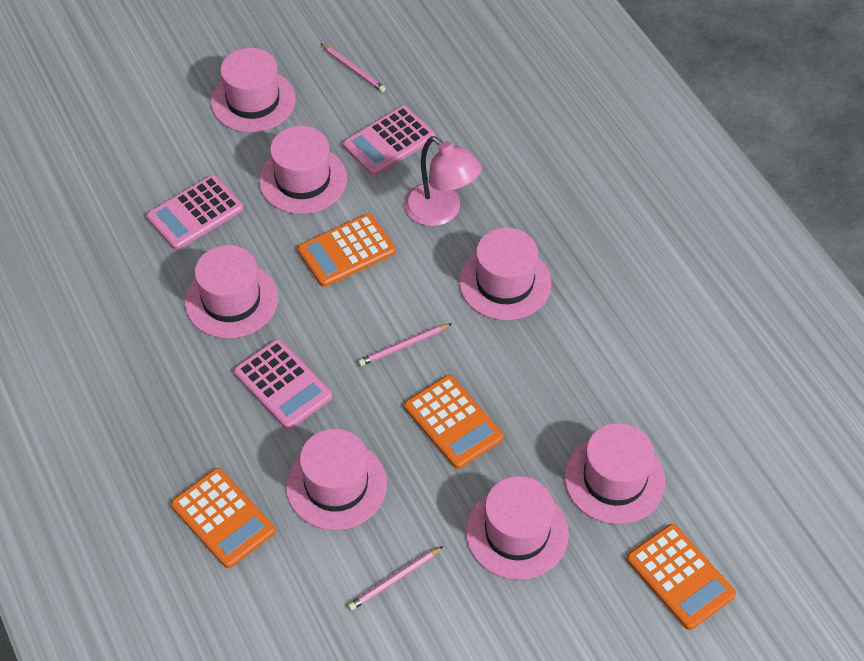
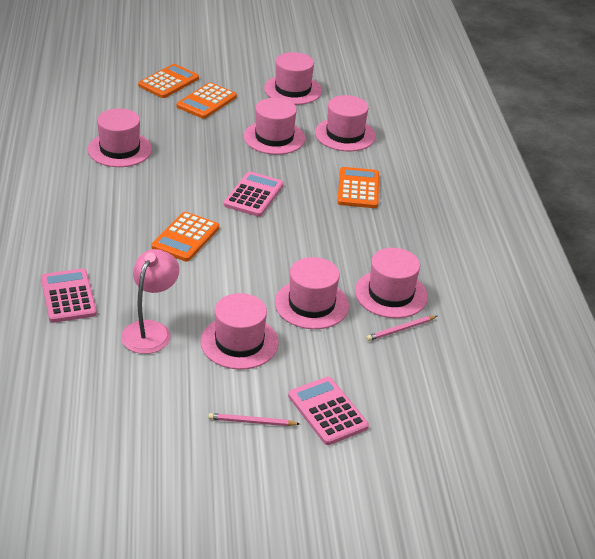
pink pencil: 3 -> 2

